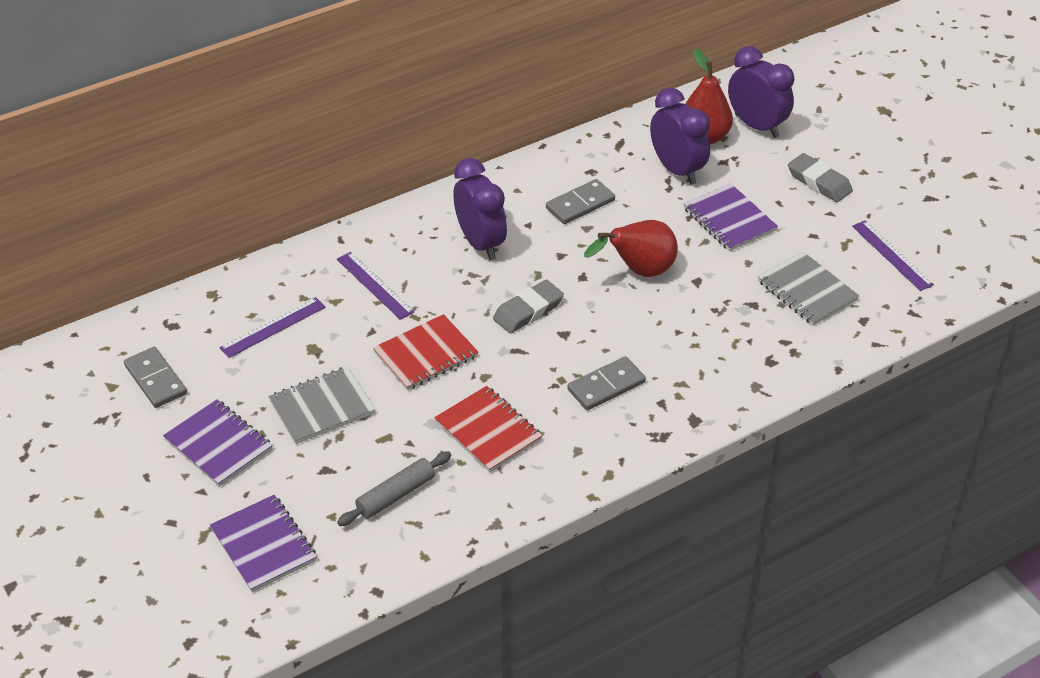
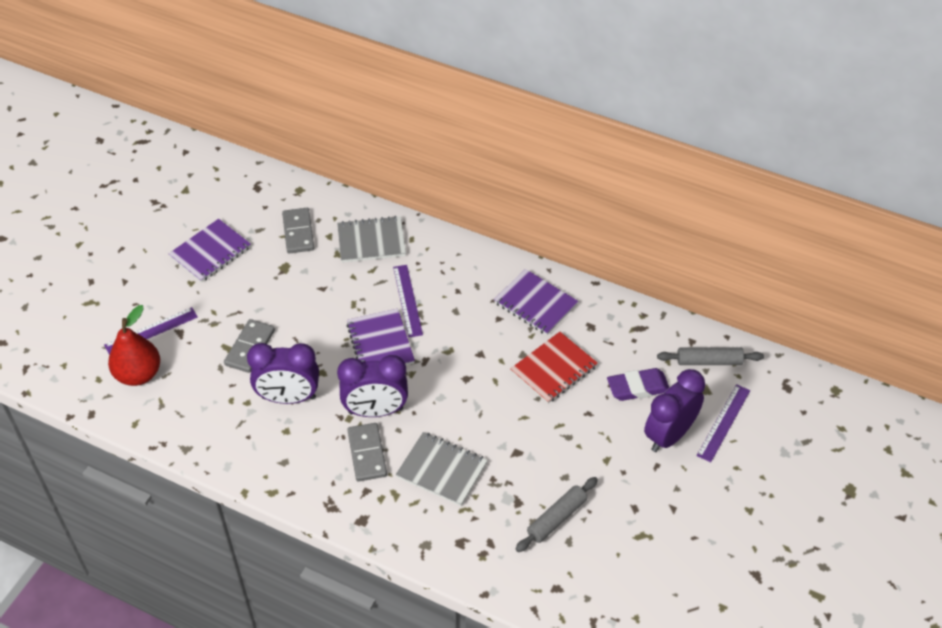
grey eraser: 2 -> 0
grey rolling pin: 1 -> 2
purple eraser: 0 -> 1
red notebook: 2 -> 1
red pear: 2 -> 1

